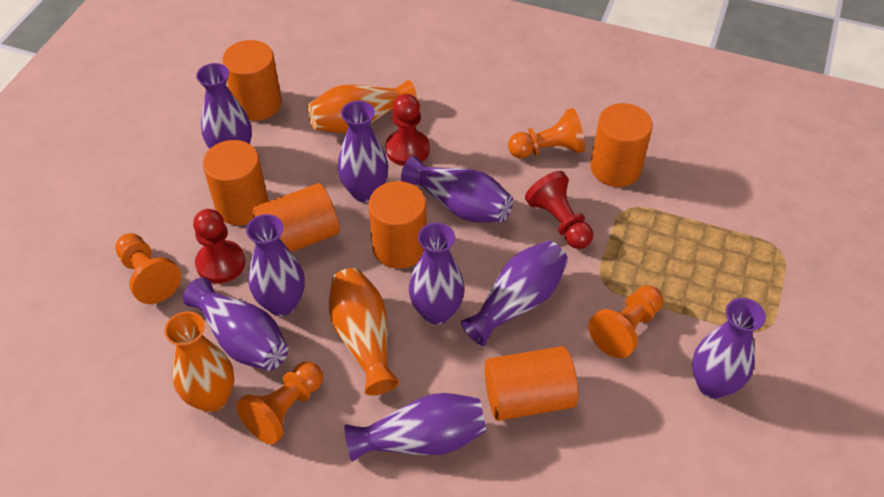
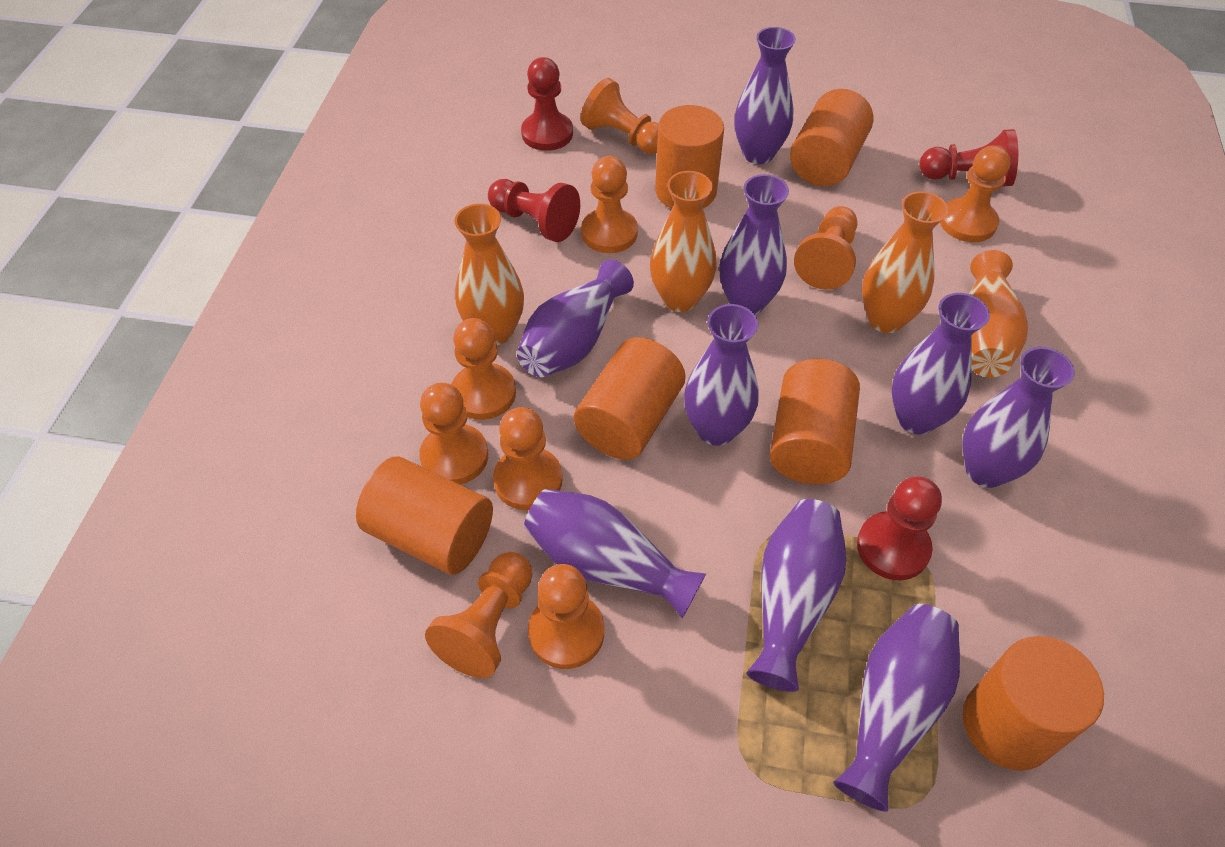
orange pawn: 4 -> 9
orange vase: 3 -> 4
red pawn: 3 -> 4

